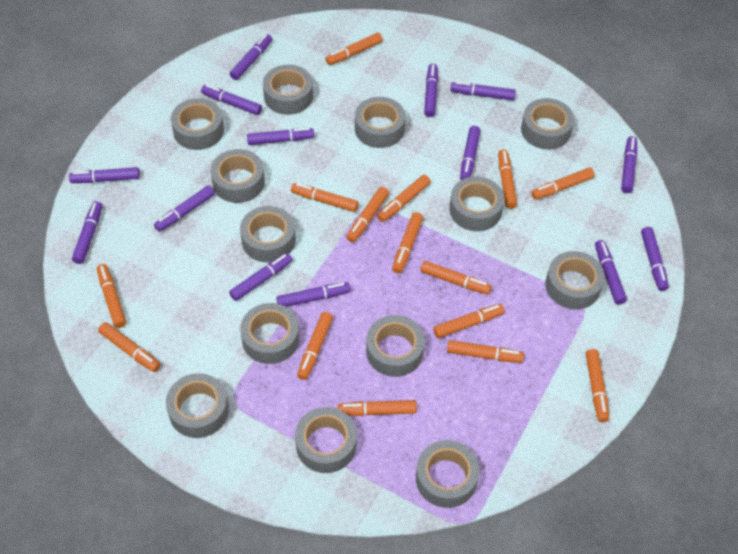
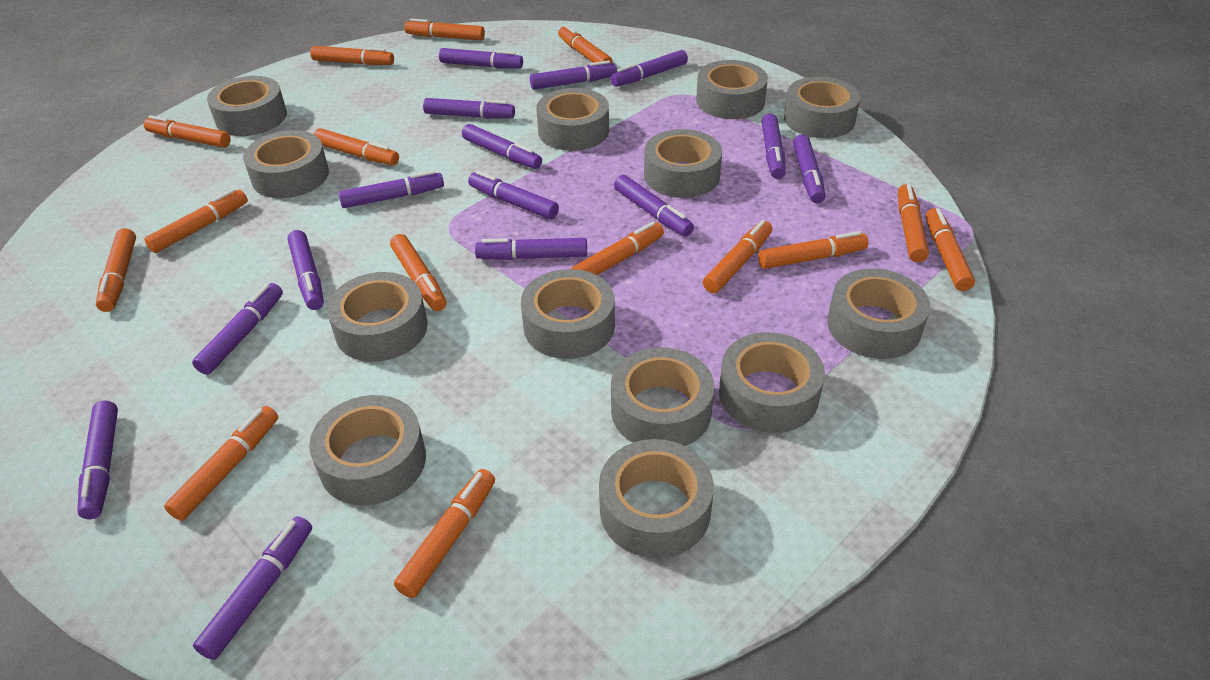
purple marker: 14 -> 15

